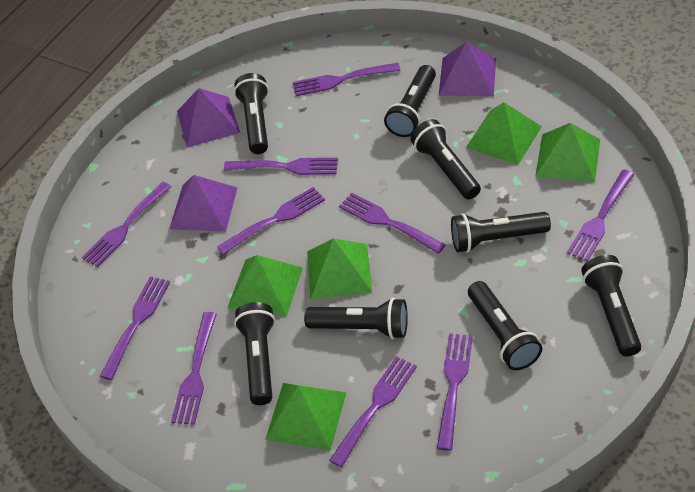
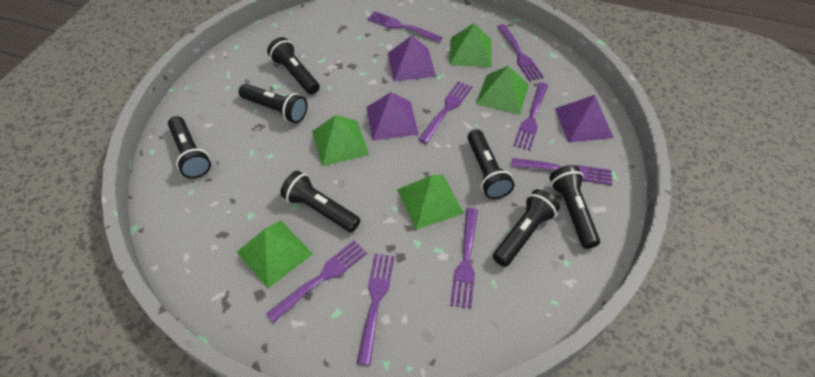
black flashlight: 8 -> 7
purple fork: 10 -> 8

